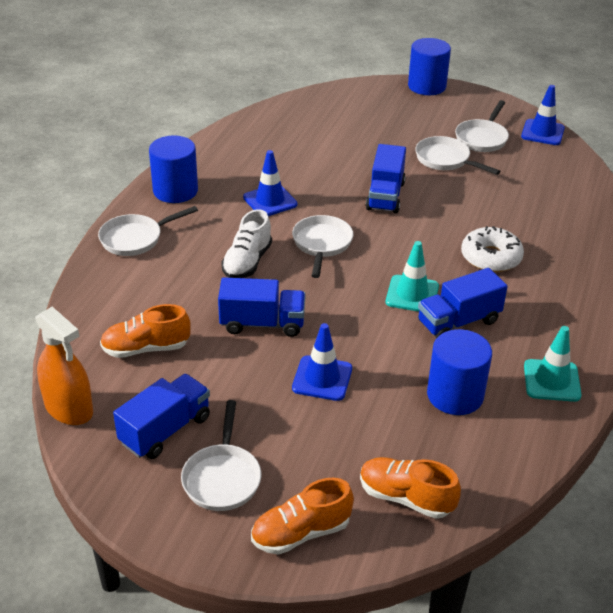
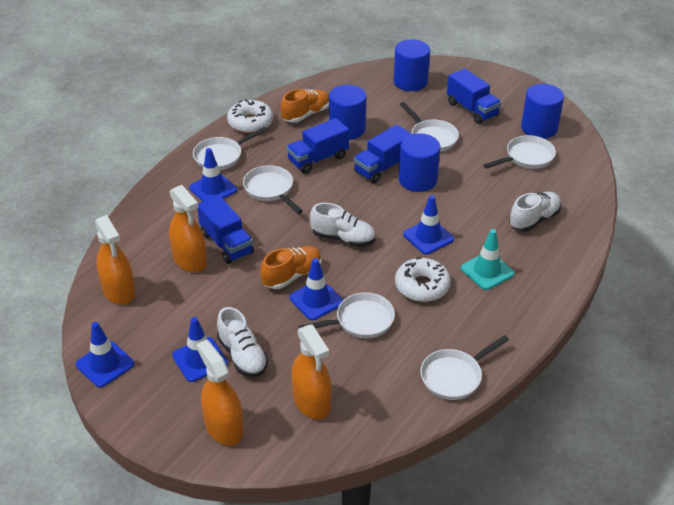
blue cylinder: 3 -> 4
blue traffic cone: 3 -> 5
orange shoe: 3 -> 2
orange spray bottle: 1 -> 4
turquoise traffic cone: 2 -> 1
white donut: 1 -> 2
white pan: 5 -> 6
white shoe: 1 -> 3

